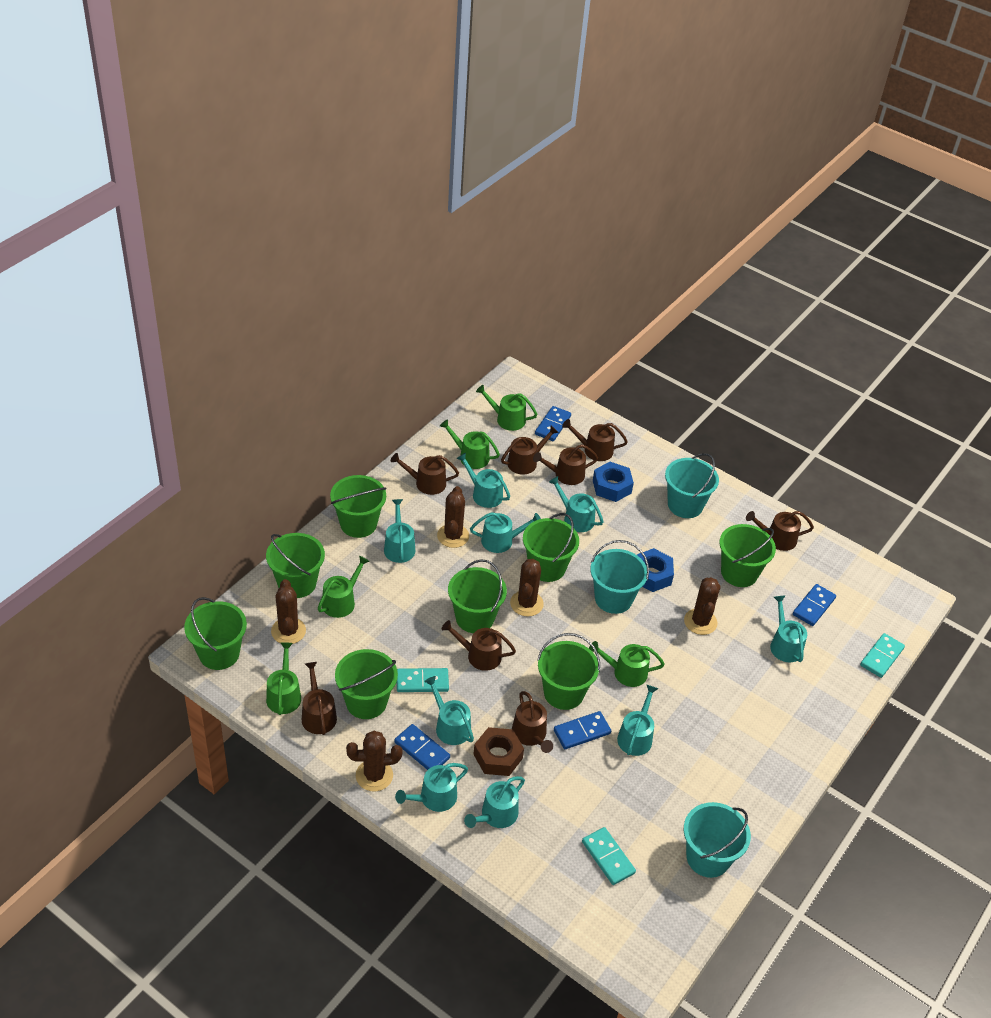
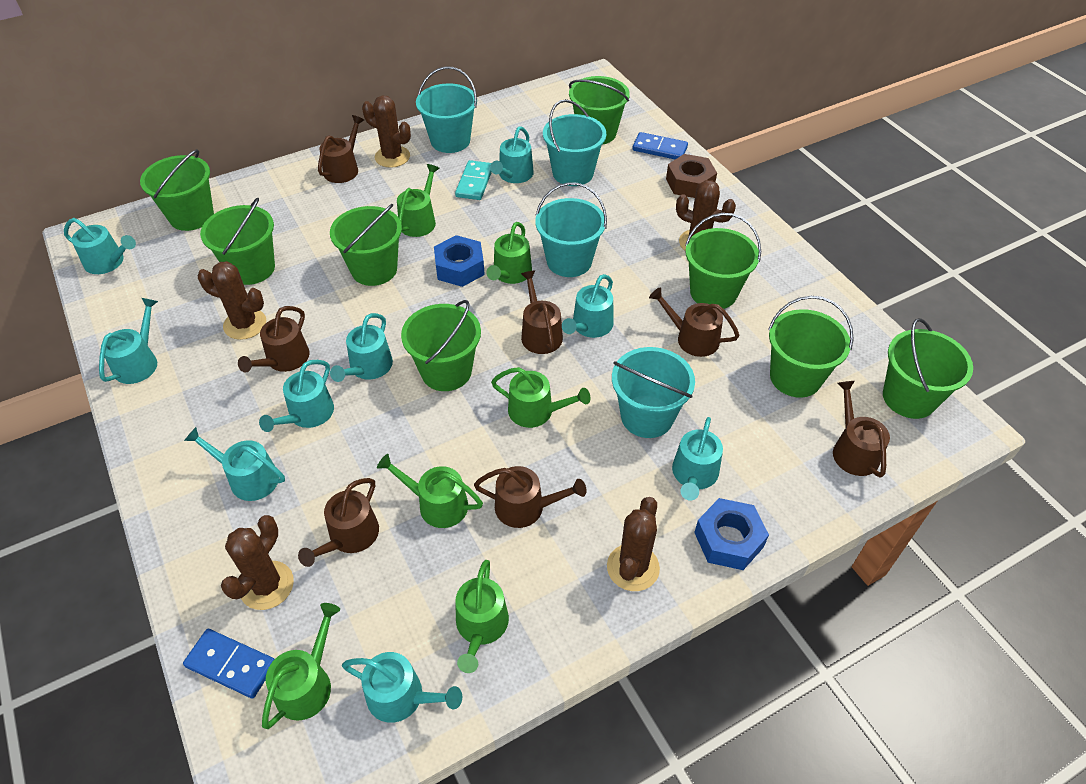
blue domino: 4 -> 2
brown watering can: 8 -> 7
green watering can: 5 -> 6
turquoise bucket: 3 -> 4
turquoise domino: 3 -> 1

